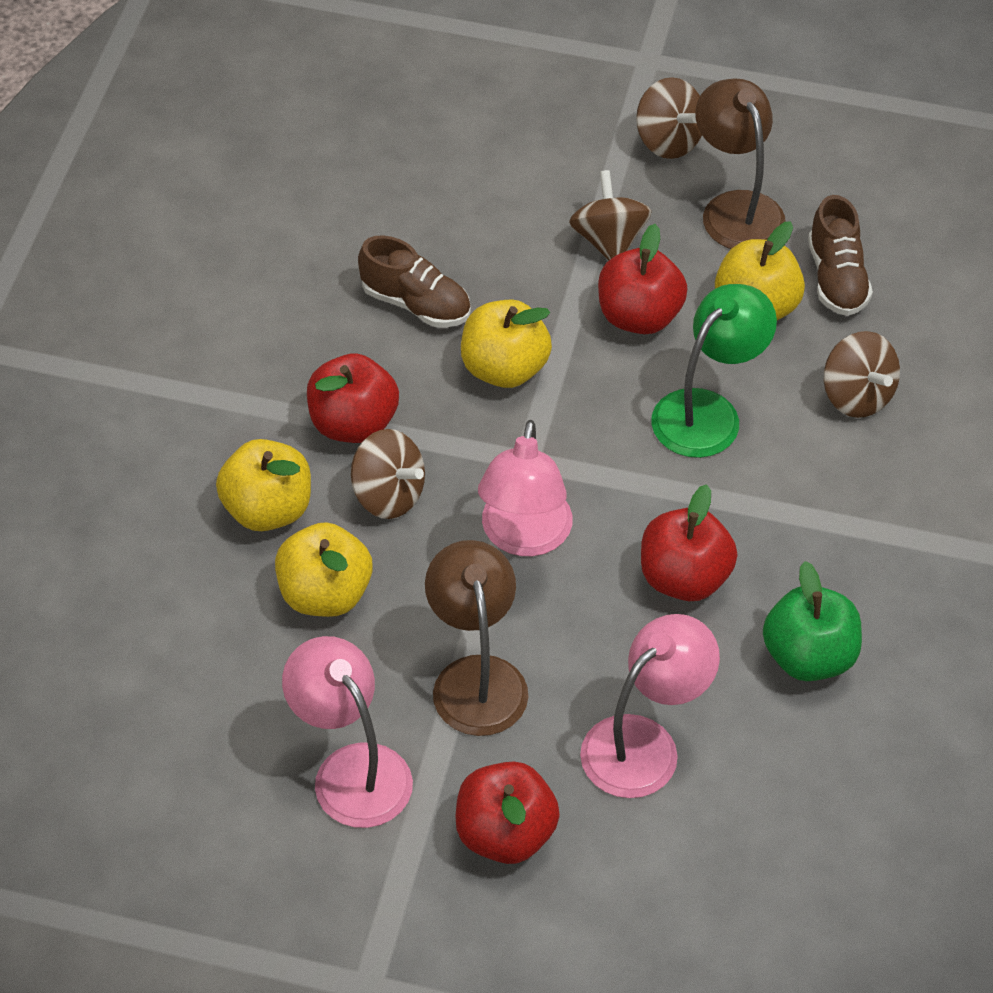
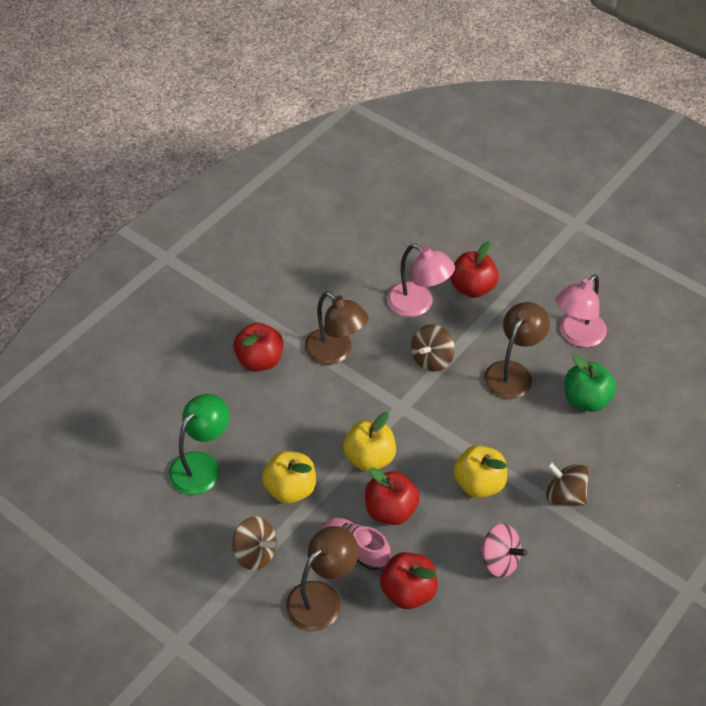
brown lamp: 2 -> 3
brown shoe: 2 -> 0
brown spinning top: 4 -> 3
pink lamp: 3 -> 2
pink shoe: 0 -> 1
pink spinning top: 0 -> 1
yellow apple: 4 -> 3

